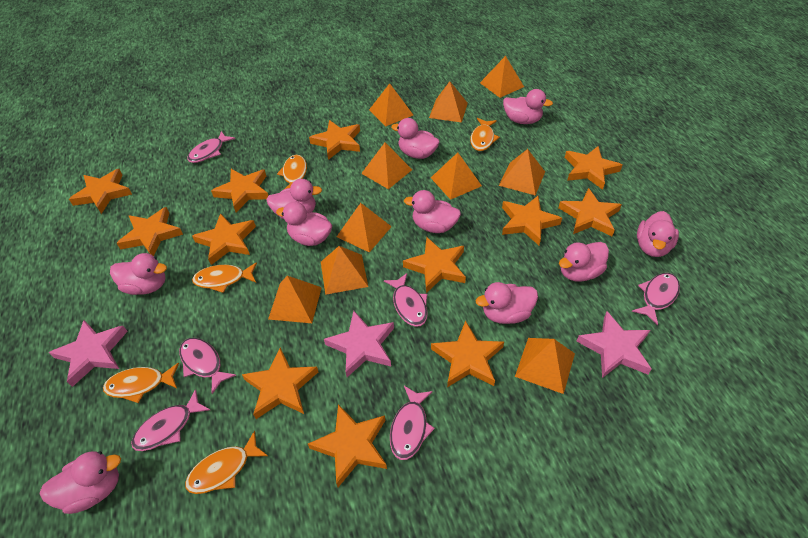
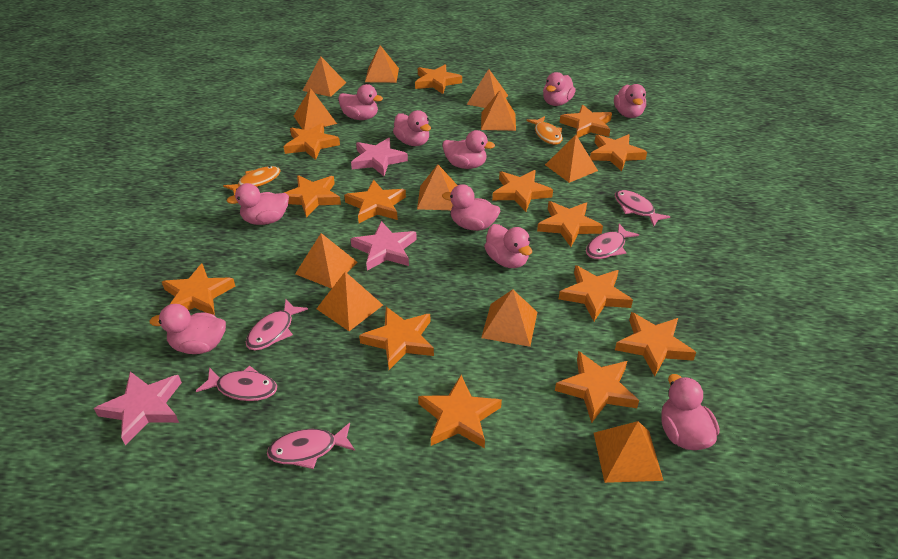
orange fish: 5 -> 2
orange pyramid: 10 -> 11
orange star: 12 -> 14
pink fish: 6 -> 5

